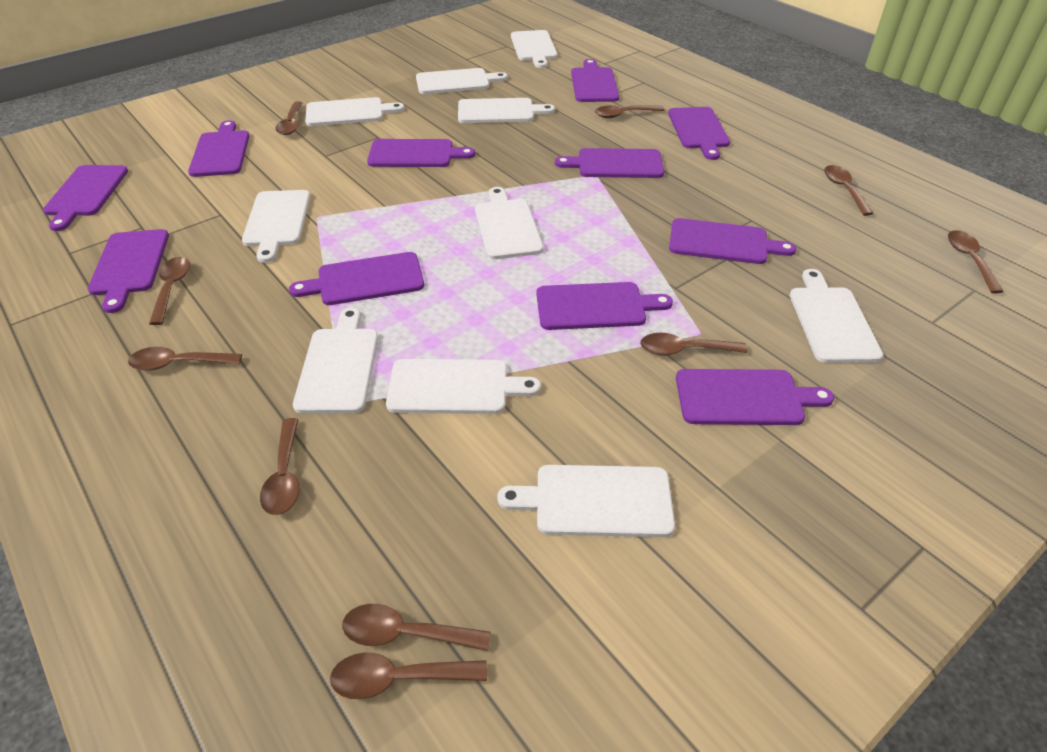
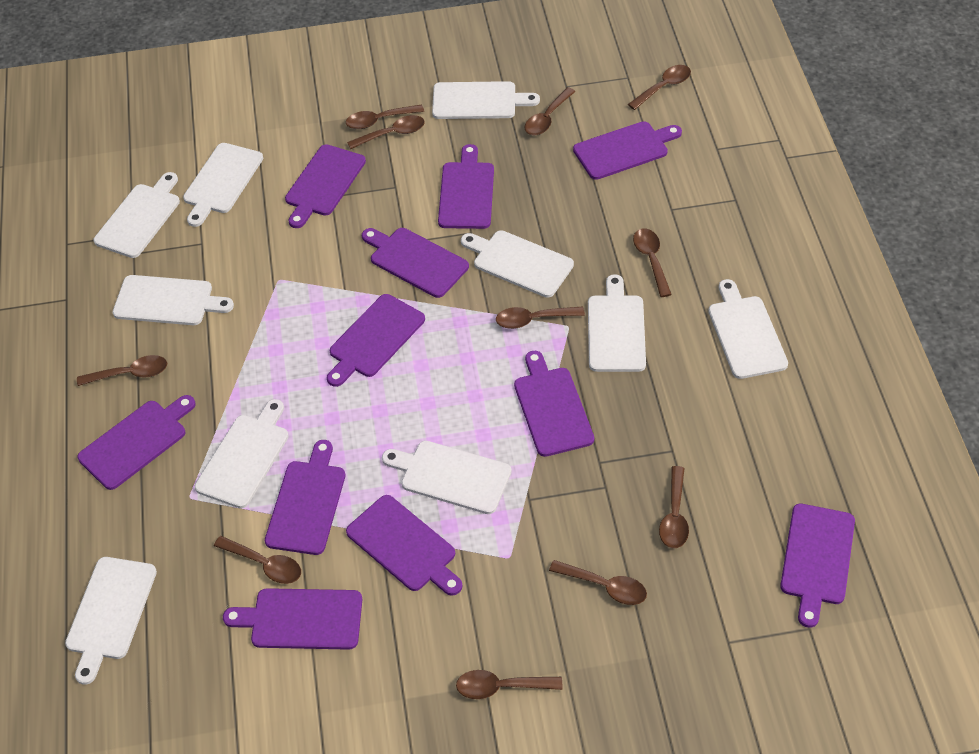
brown spoon: 10 -> 11

